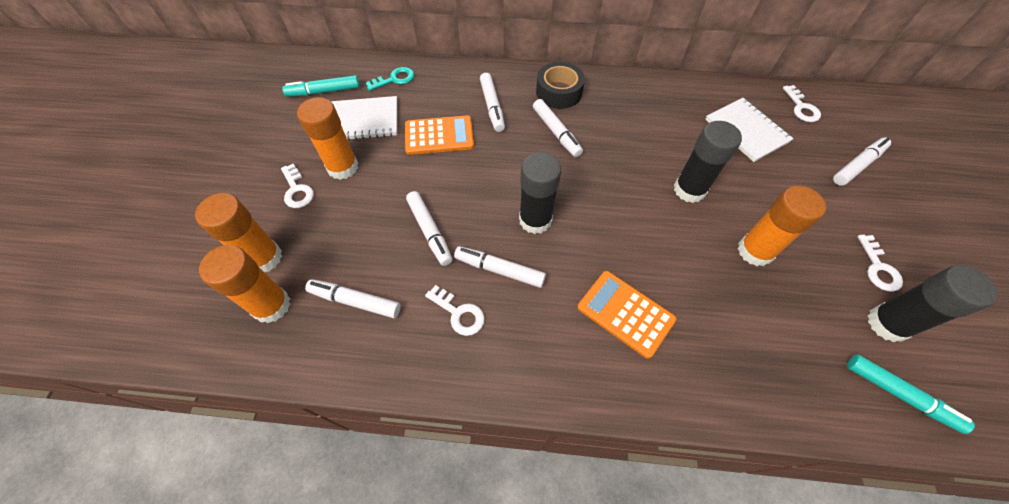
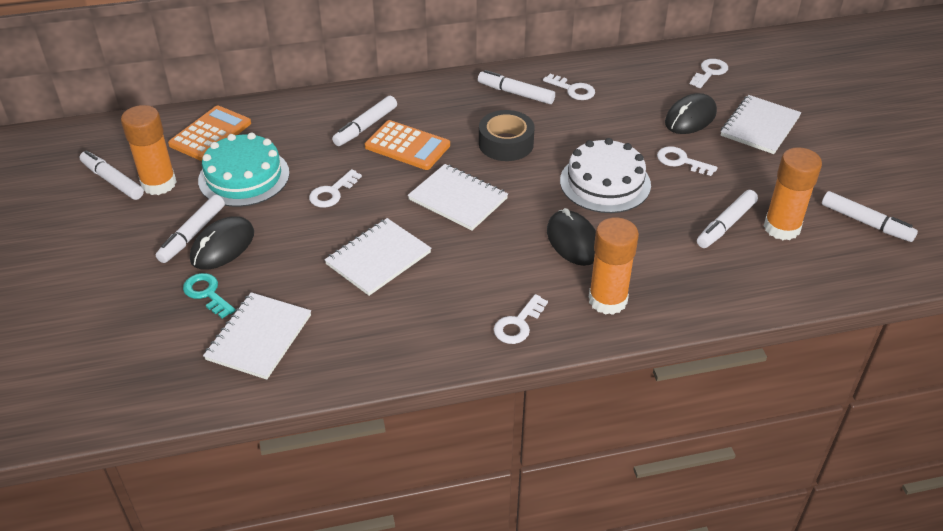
black glue stick: 3 -> 0
black mouse: 0 -> 3
orange glue stick: 4 -> 3
turquoise cake: 0 -> 1
turquoise marker: 2 -> 0
white cake: 0 -> 1
white key: 4 -> 5
white notebook: 2 -> 4

